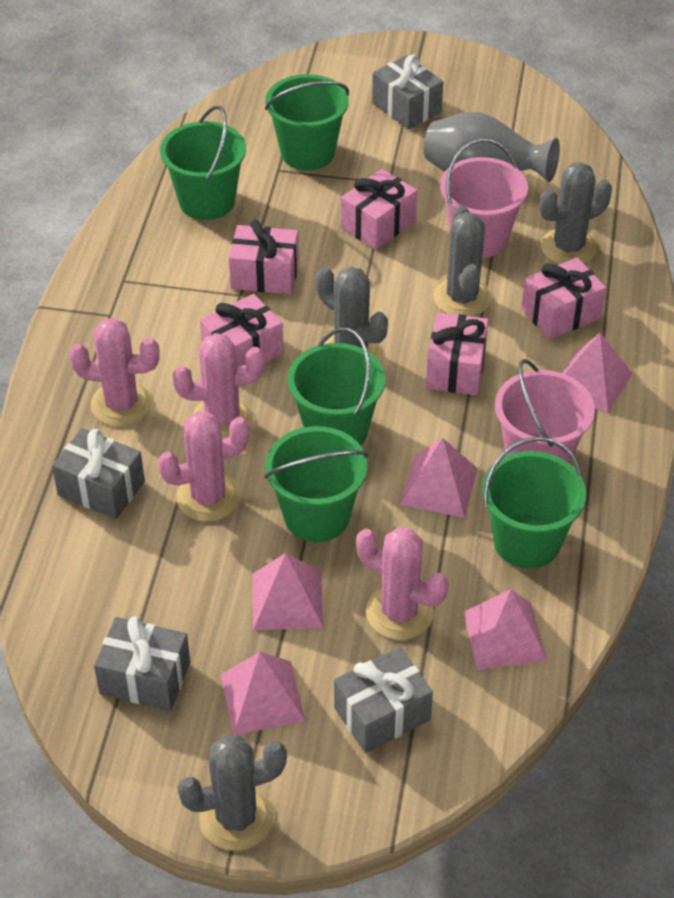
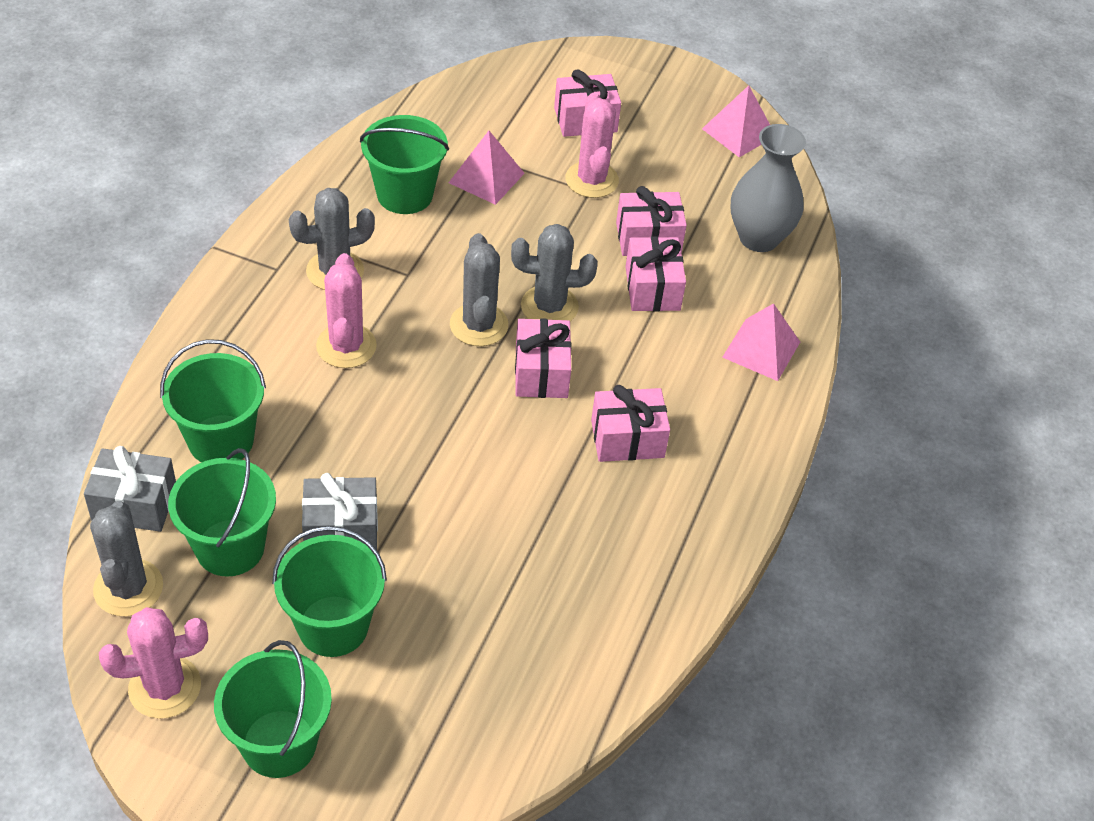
grey gift: 4 -> 2
pink bucket: 2 -> 0
pink cactus: 4 -> 3
pink pyramid: 5 -> 3

